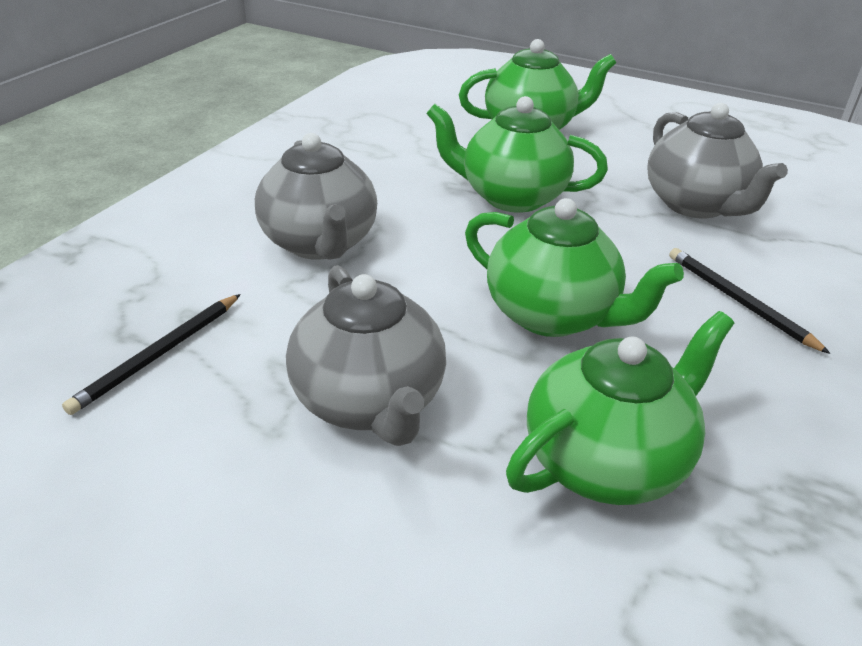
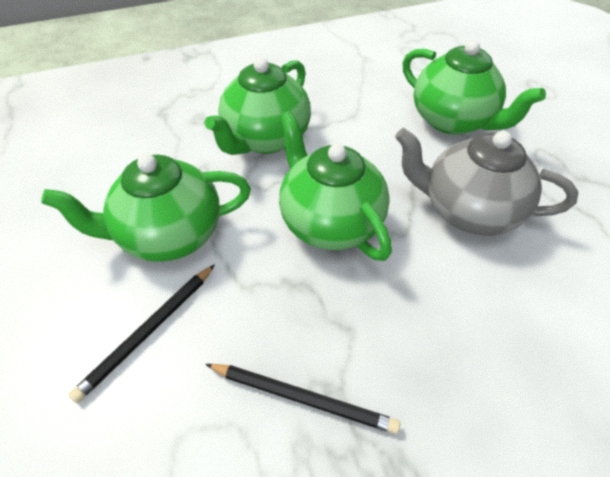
grey teapot: 3 -> 1

